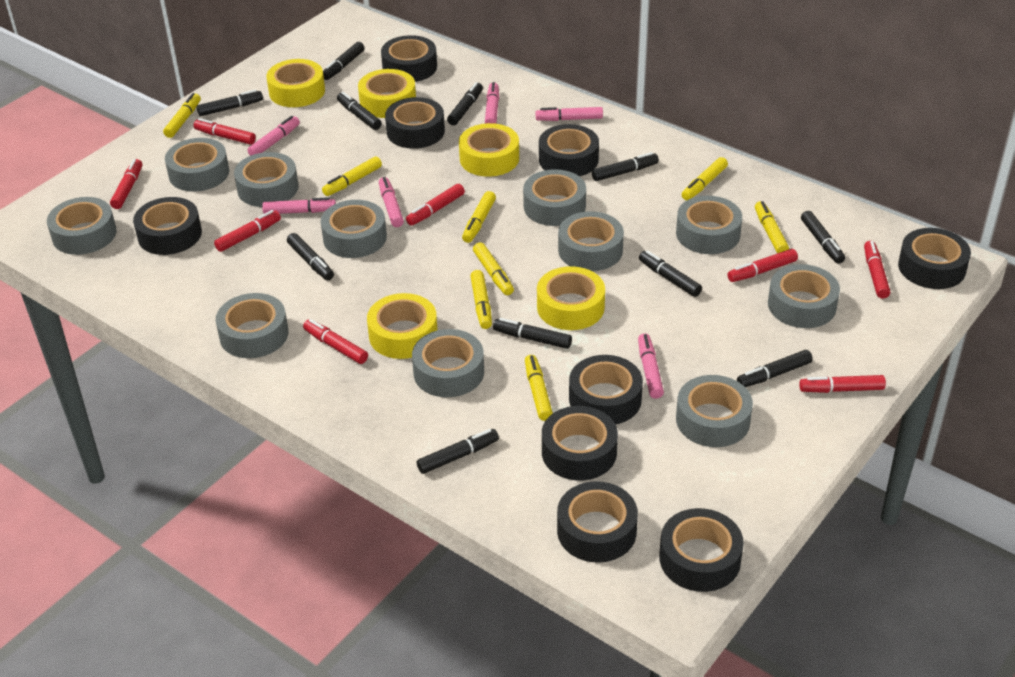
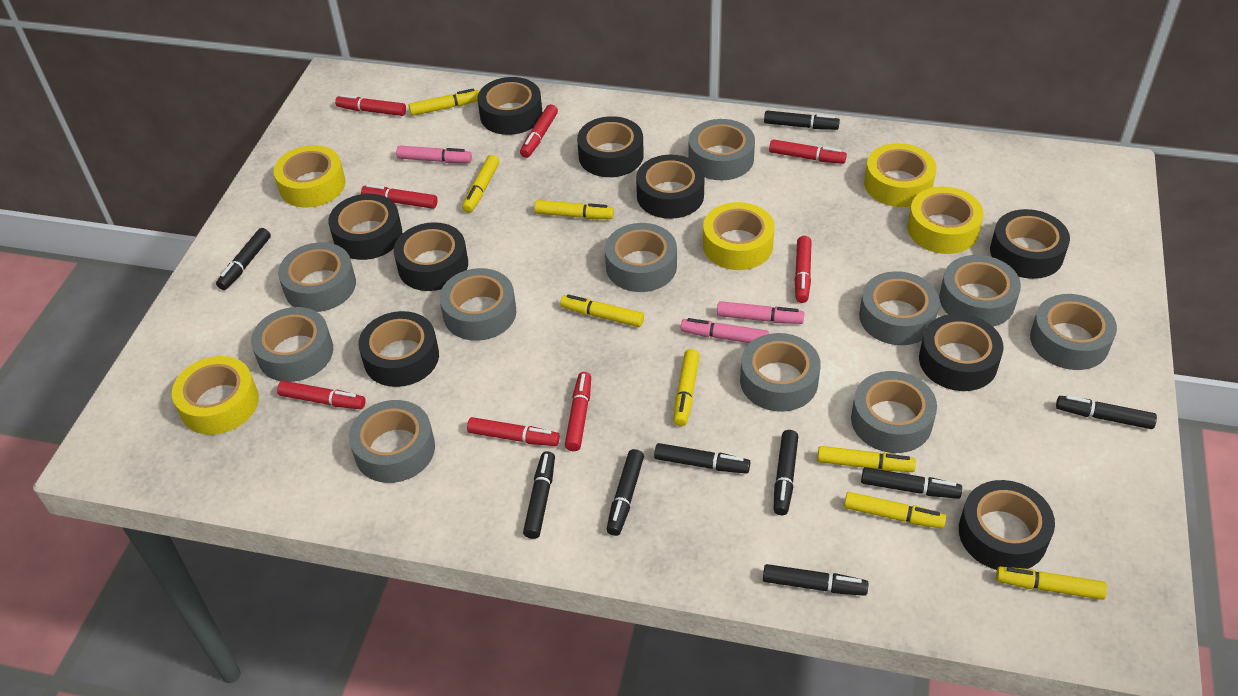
black marker: 11 -> 9
pink marker: 6 -> 3

